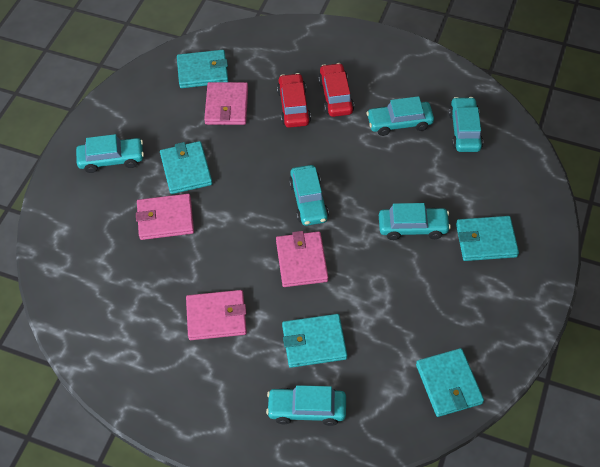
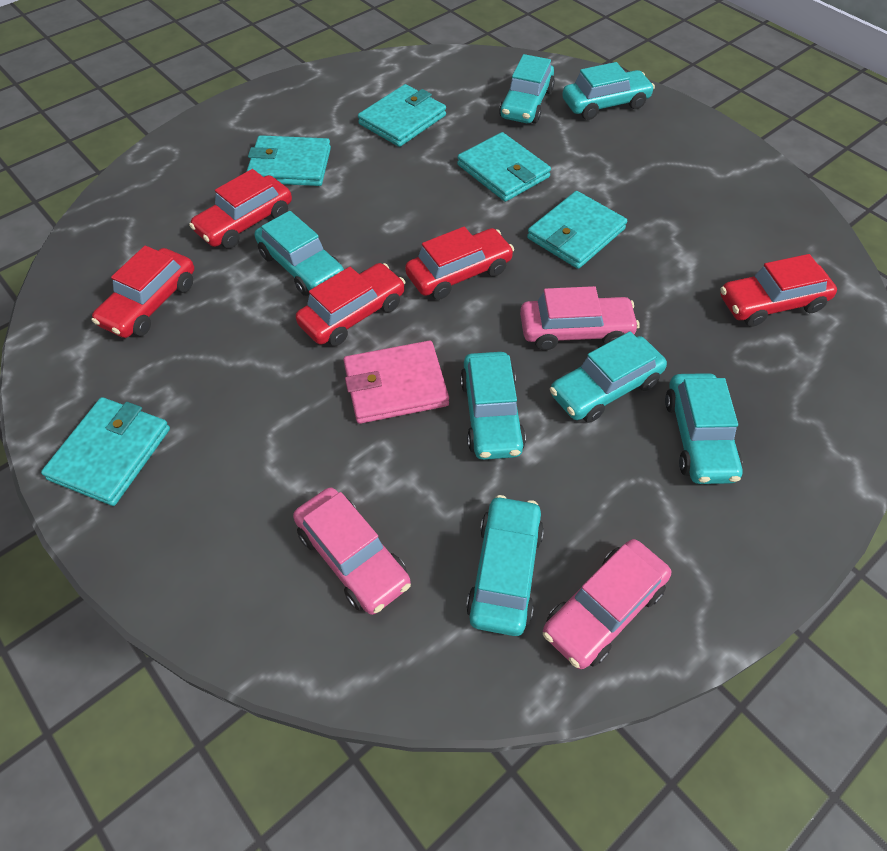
pink car: 0 -> 3
pink wallet: 4 -> 1
red car: 2 -> 5
turquoise car: 6 -> 7

